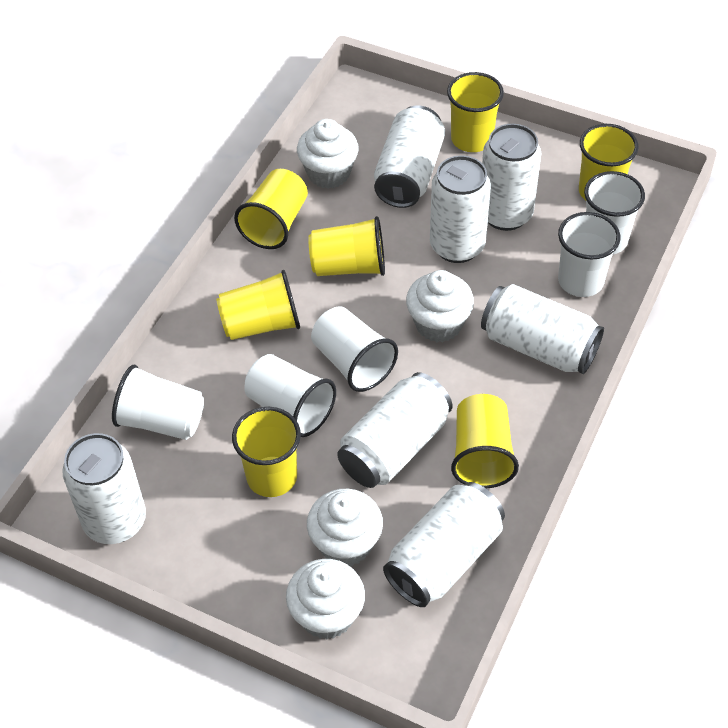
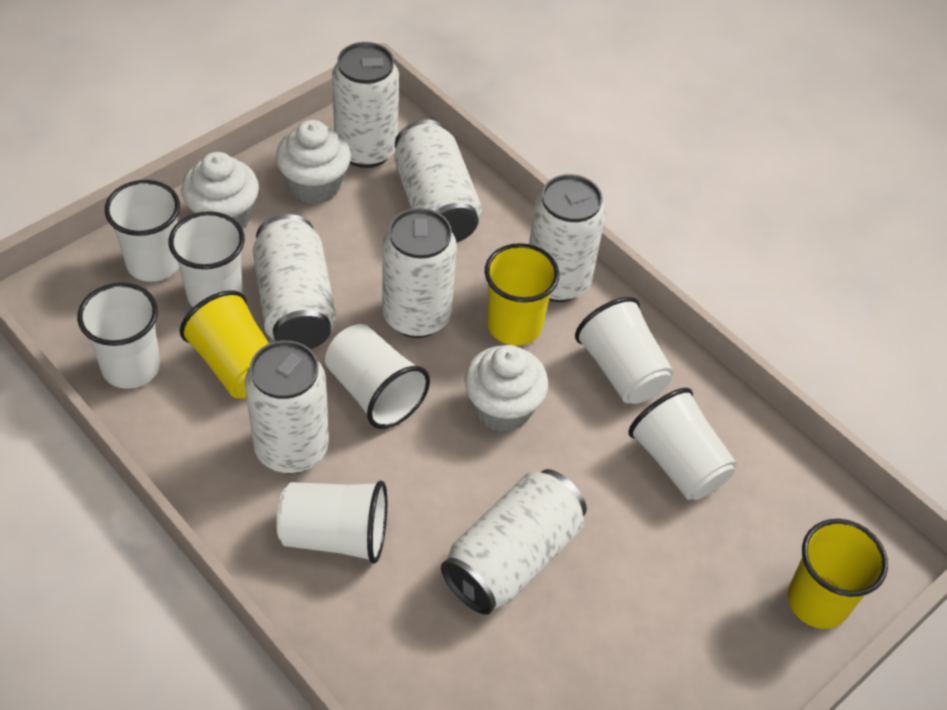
white cup: 5 -> 7
white cupcake: 4 -> 3
yellow cup: 7 -> 3

